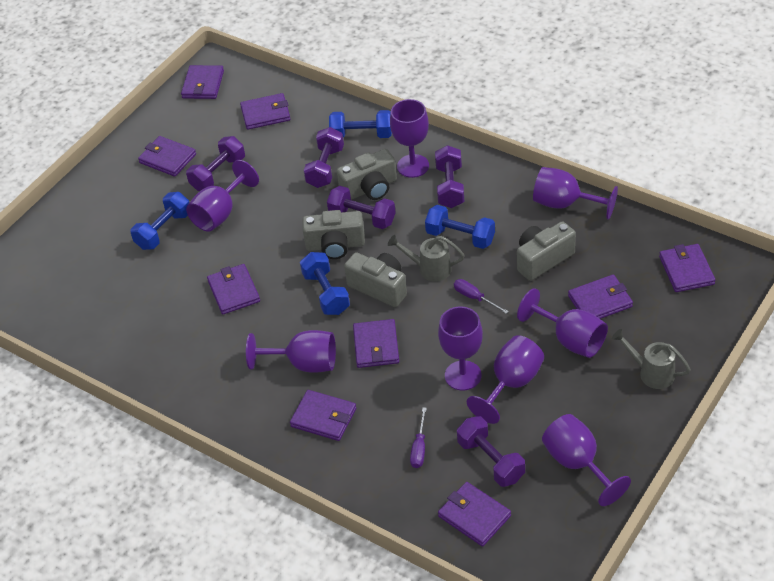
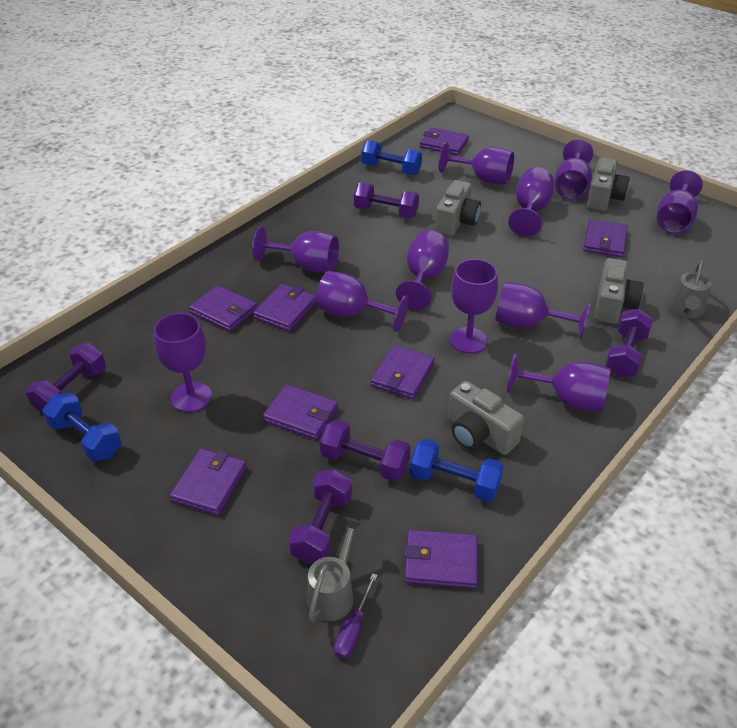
blue dumbbell: 4 -> 3
purple goblet: 8 -> 11
purple screwdriver: 2 -> 1
purple wallet: 9 -> 8

